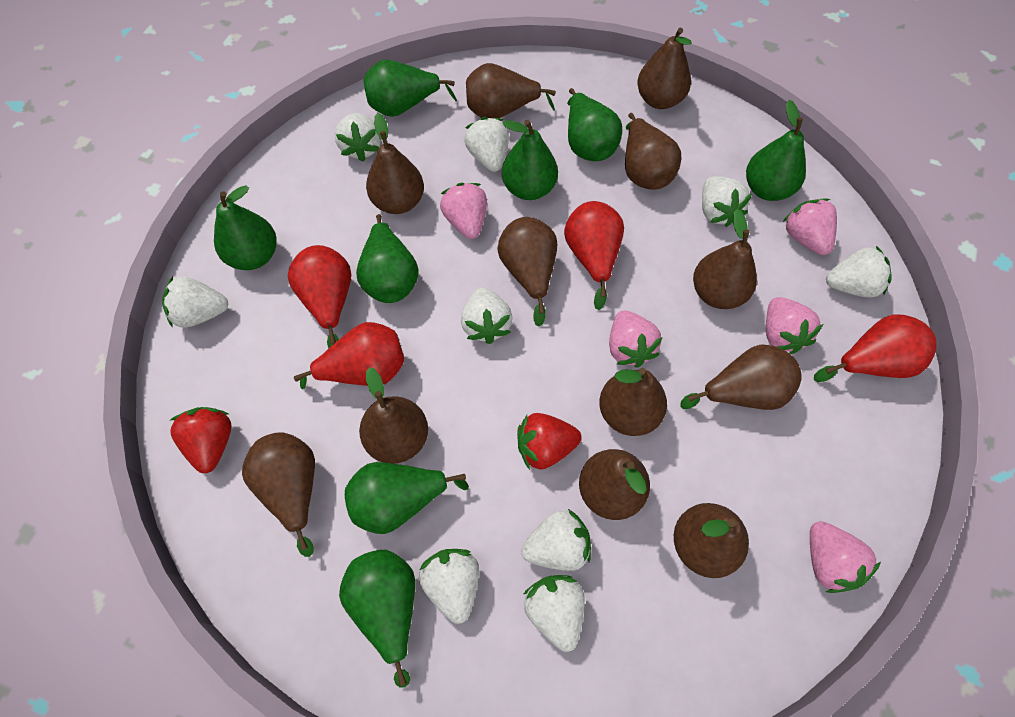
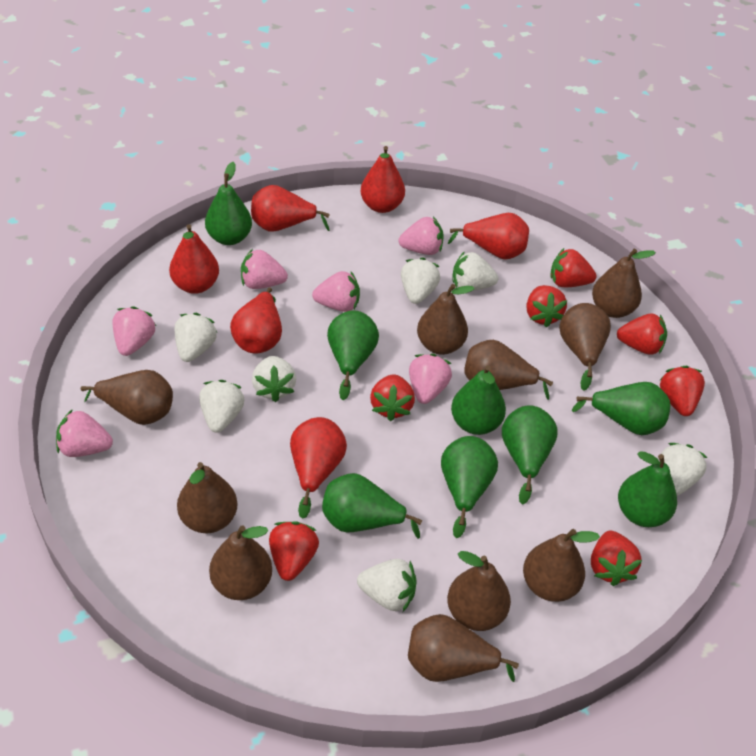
brown pear: 12 -> 10
pink strawberry: 5 -> 6
red pear: 4 -> 6
red strawberry: 2 -> 7
white strawberry: 9 -> 7

